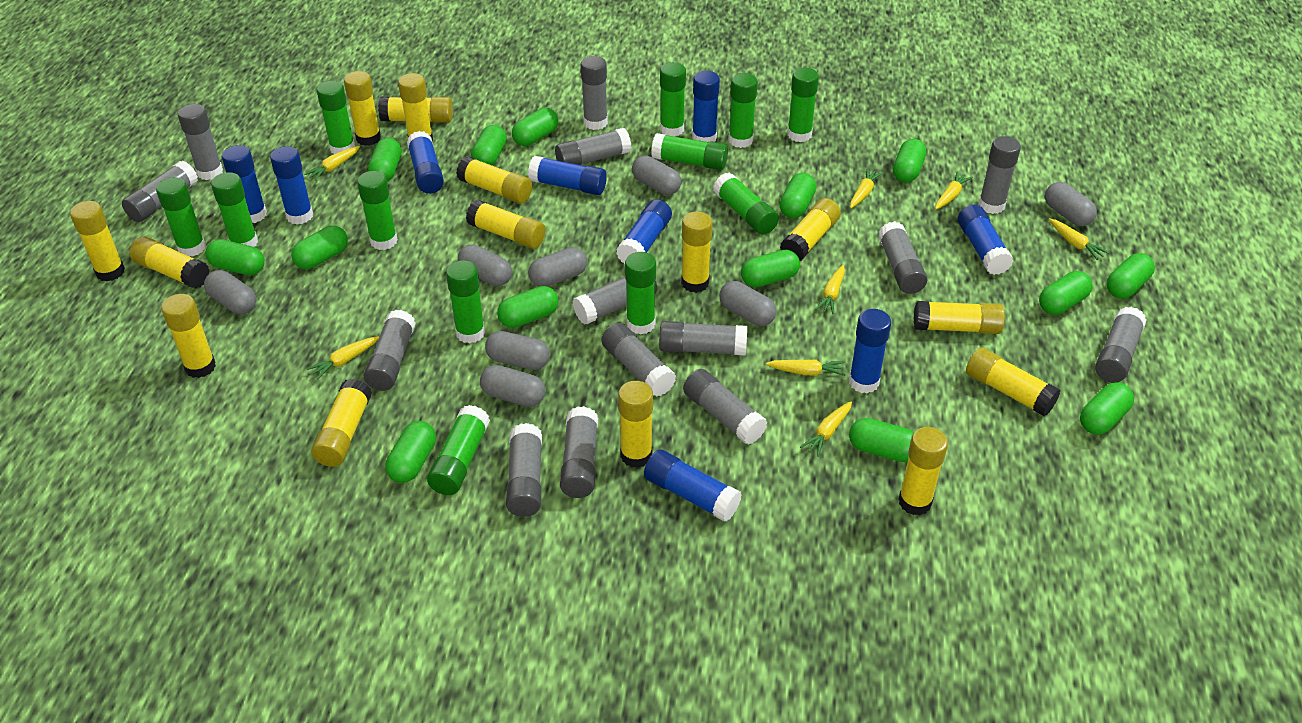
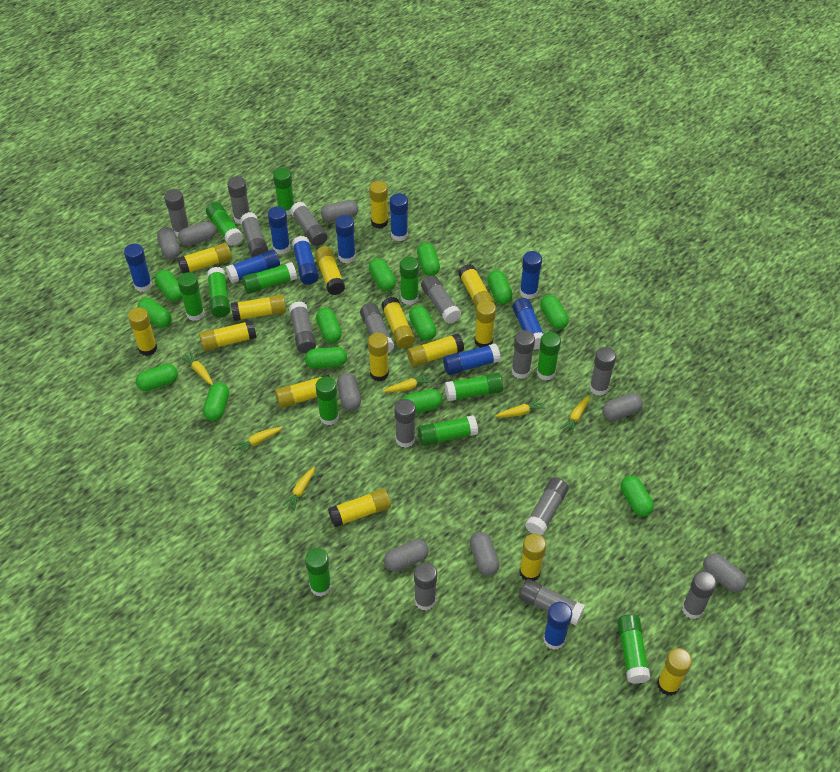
blue glue stick: 9 -> 10
green capsule: 14 -> 13
yellow carrot: 8 -> 6

